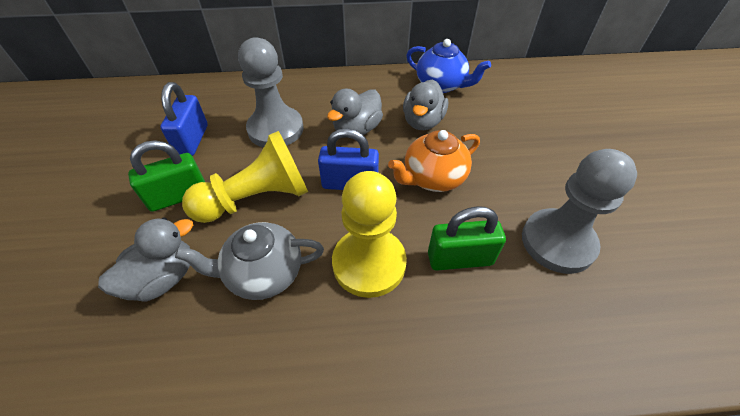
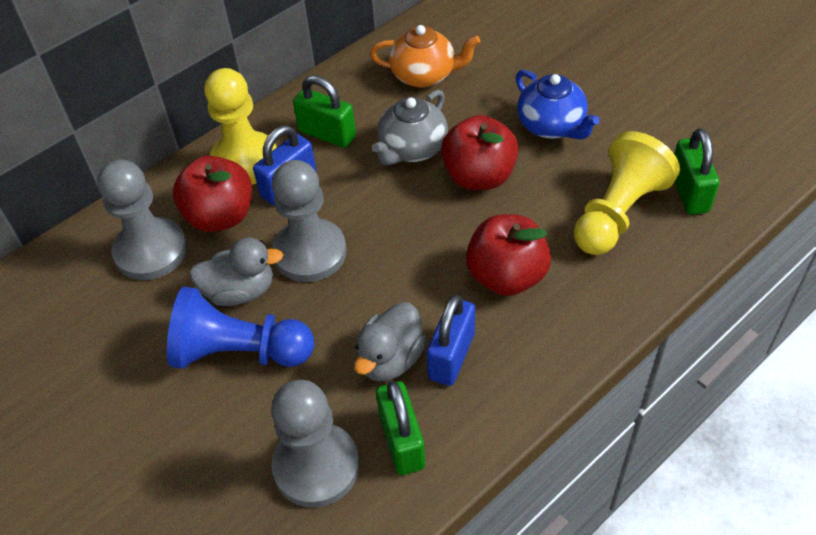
blue pawn: 0 -> 1
green padlock: 2 -> 3
grey duck: 3 -> 2
grey pawn: 2 -> 3
red apple: 0 -> 3

